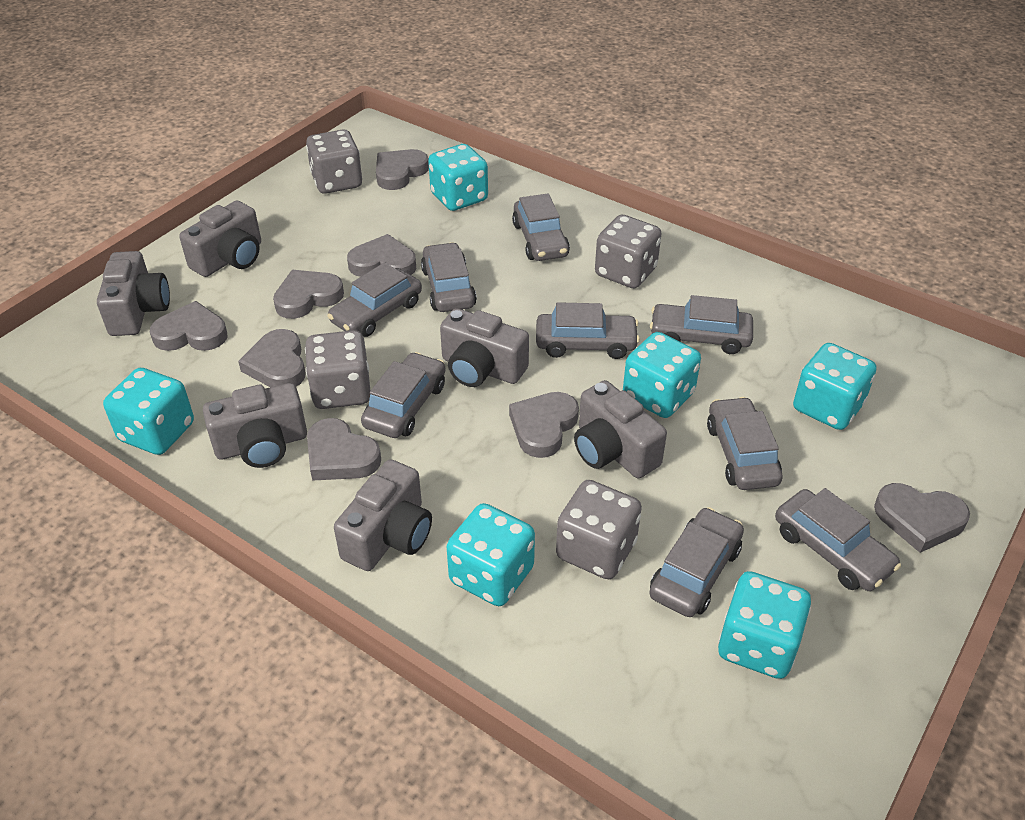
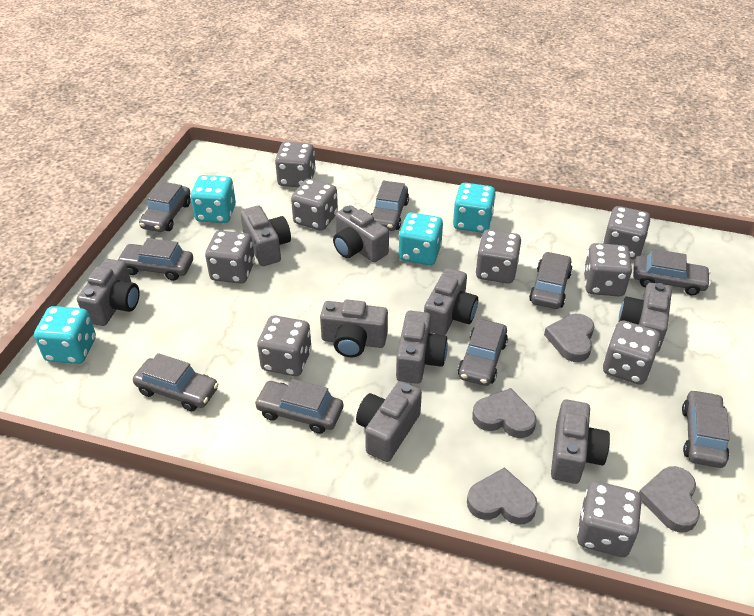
grey camera: 6 -> 9
grey dice: 4 -> 9
grey heart: 8 -> 4
turquoise dice: 6 -> 4

